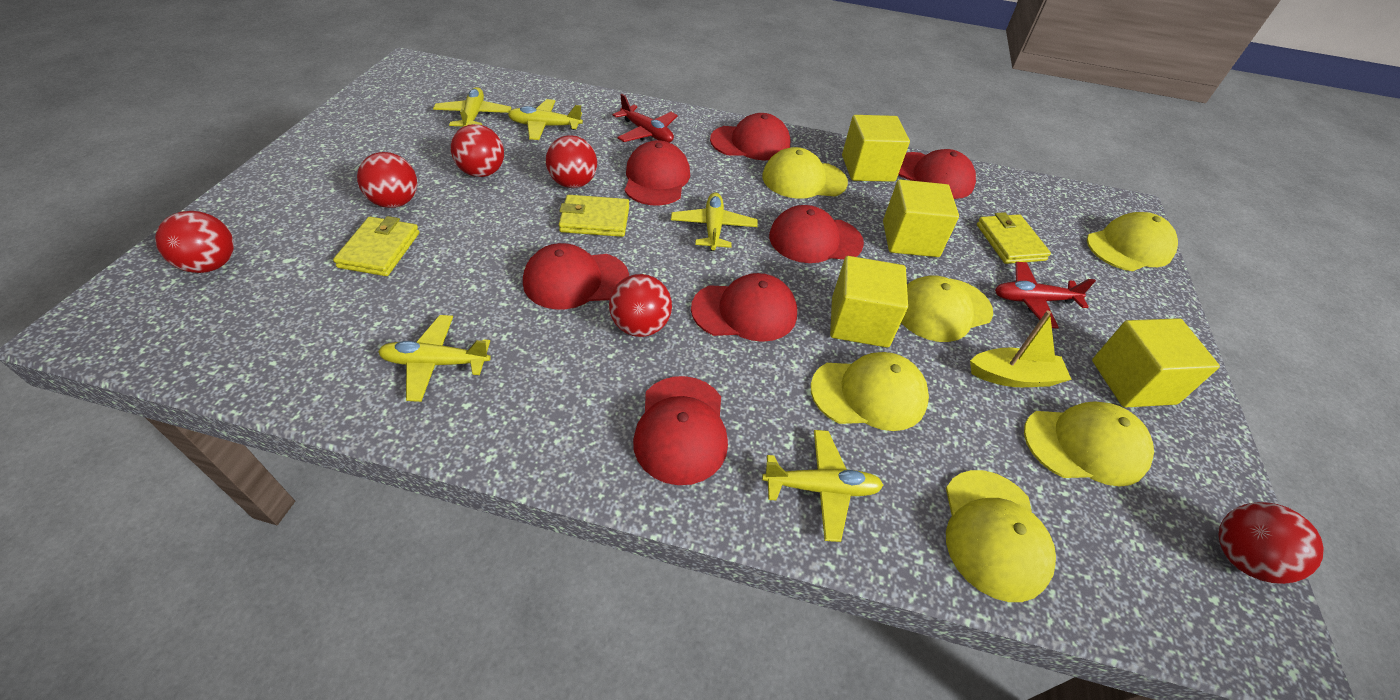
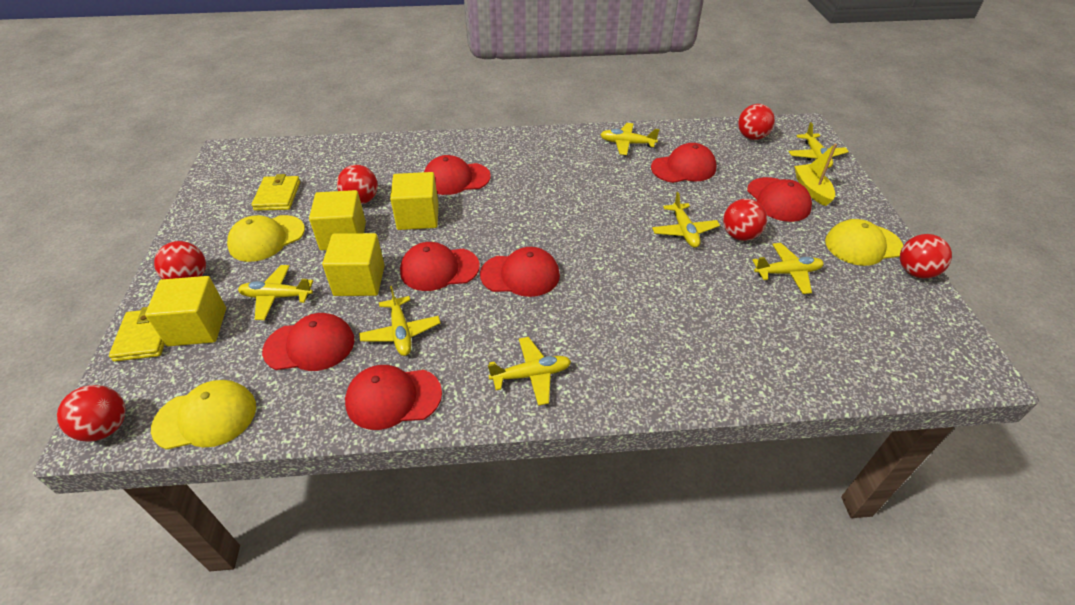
red plane: 2 -> 0
yellow cap: 6 -> 3
yellow plane: 5 -> 7
yellow wallet: 3 -> 2

